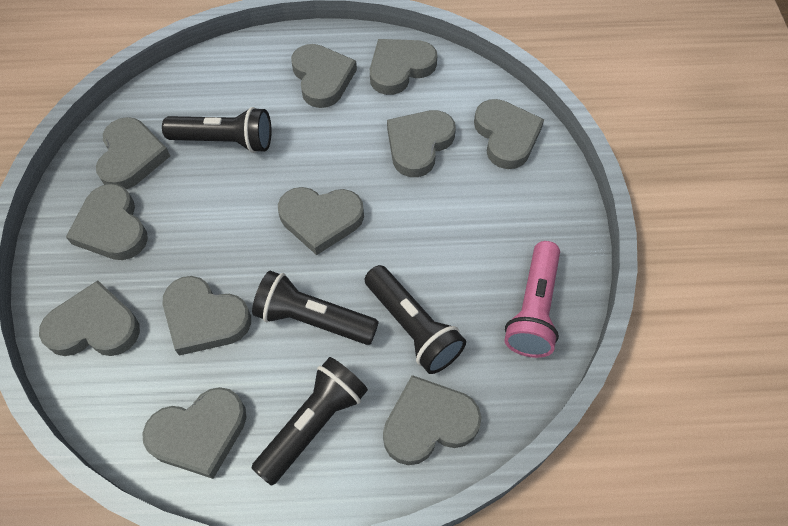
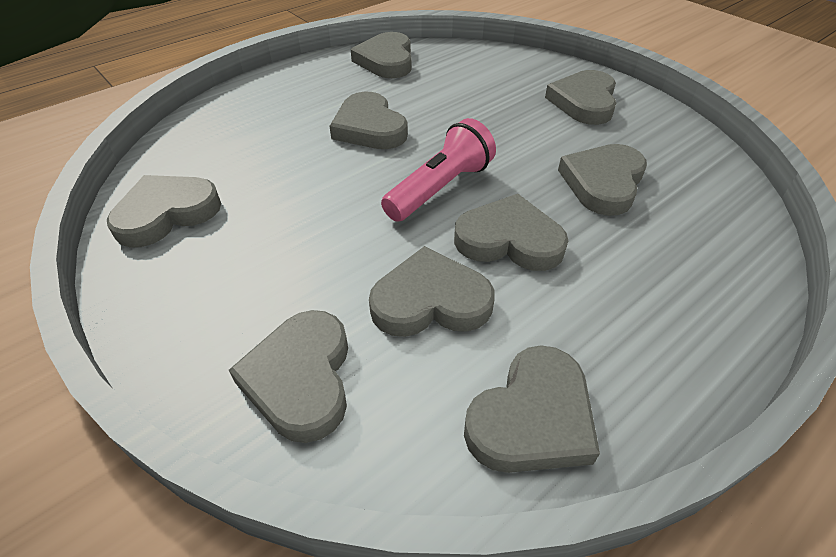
black flashlight: 4 -> 0
grey heart: 11 -> 9

